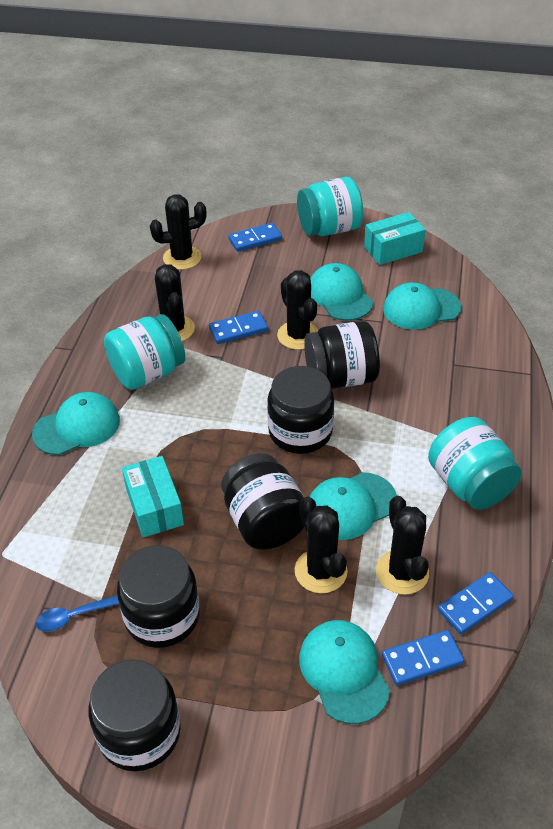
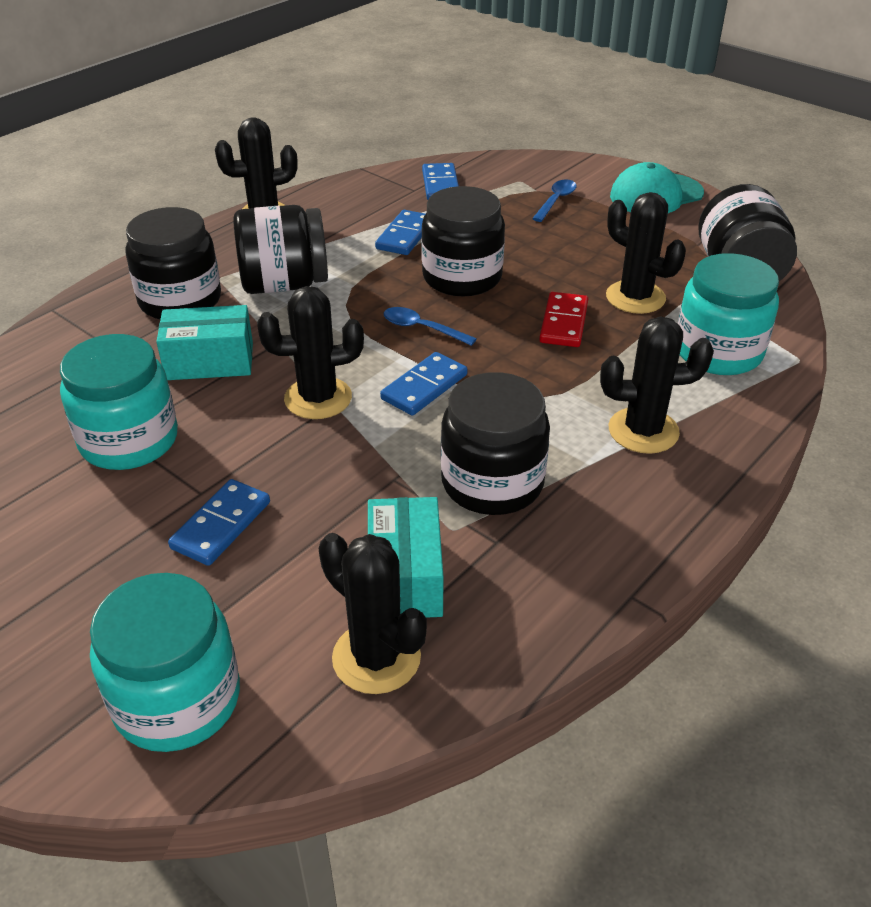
blue spoon: 1 -> 2
red domino: 0 -> 1
turquoise cap: 5 -> 1

